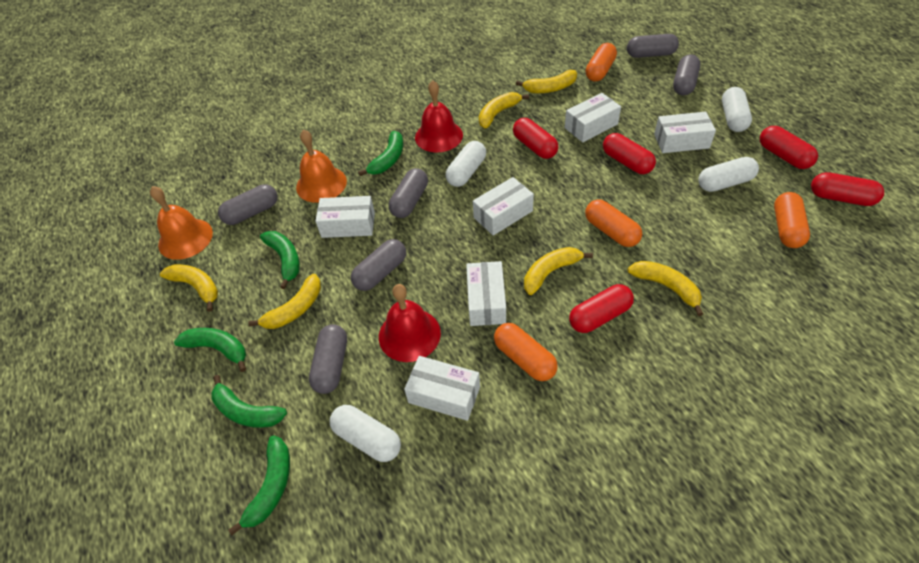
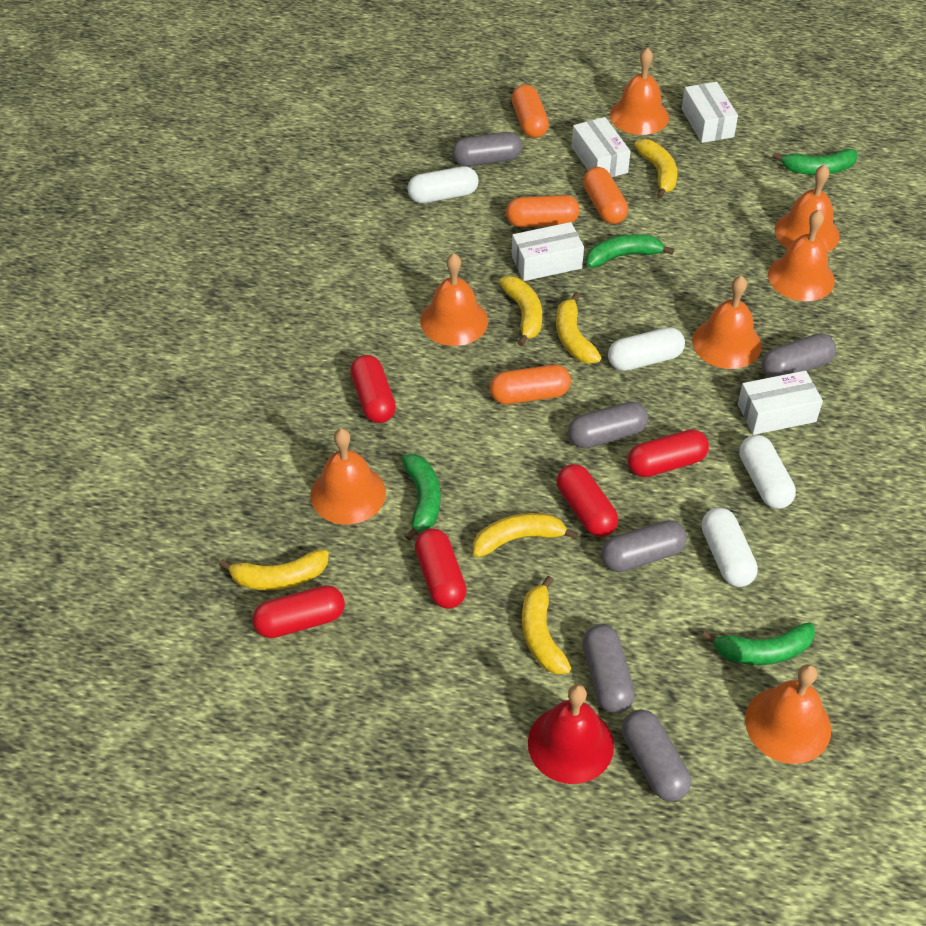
green banana: 5 -> 4
orange bell: 2 -> 7
red bell: 2 -> 1
white box: 6 -> 4

